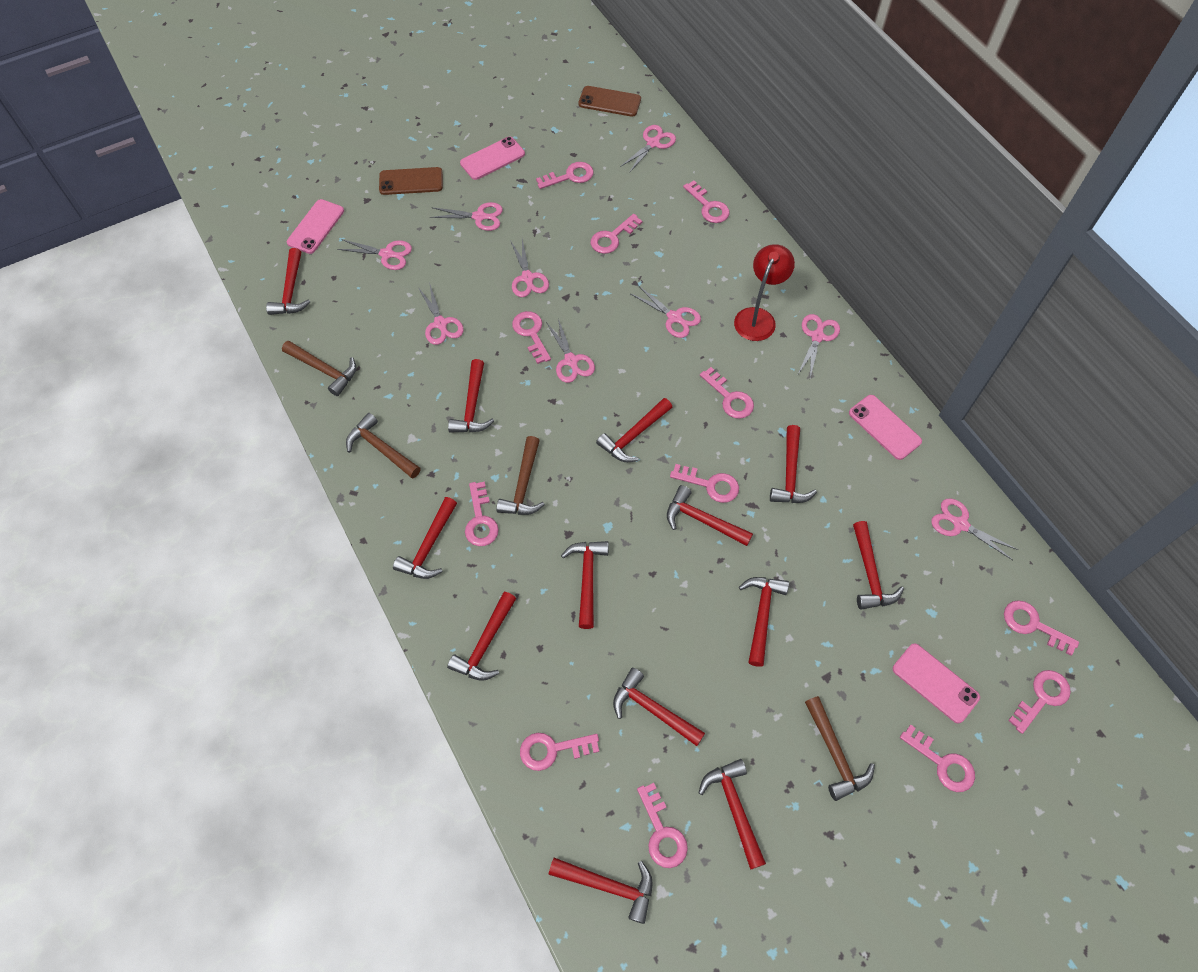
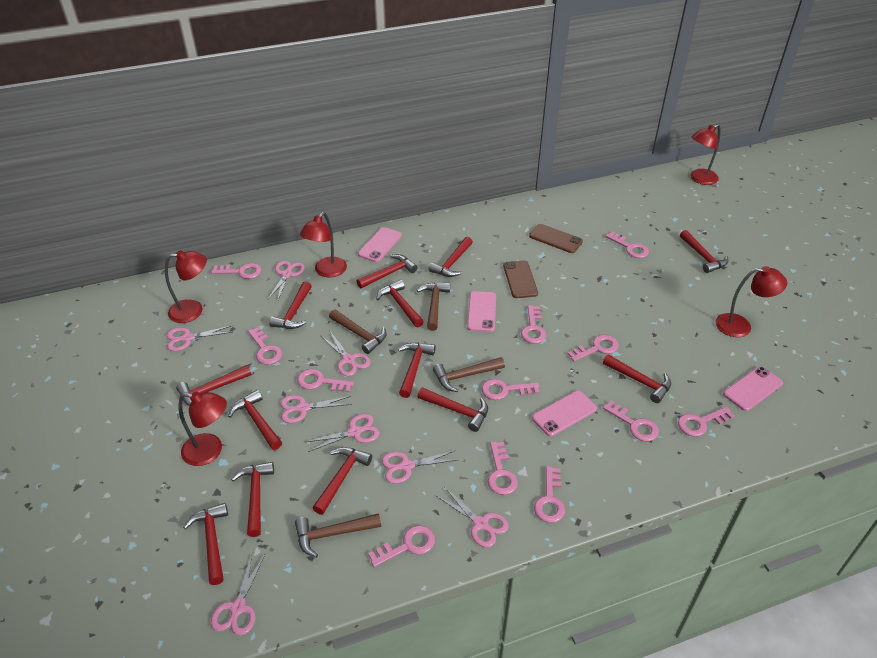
pink scissors: 9 -> 8
red lamp: 1 -> 5

